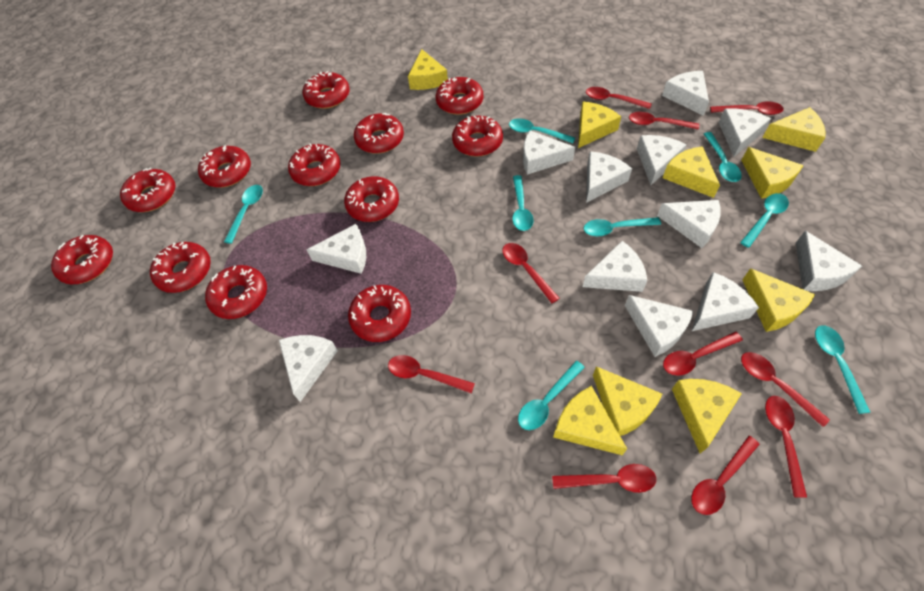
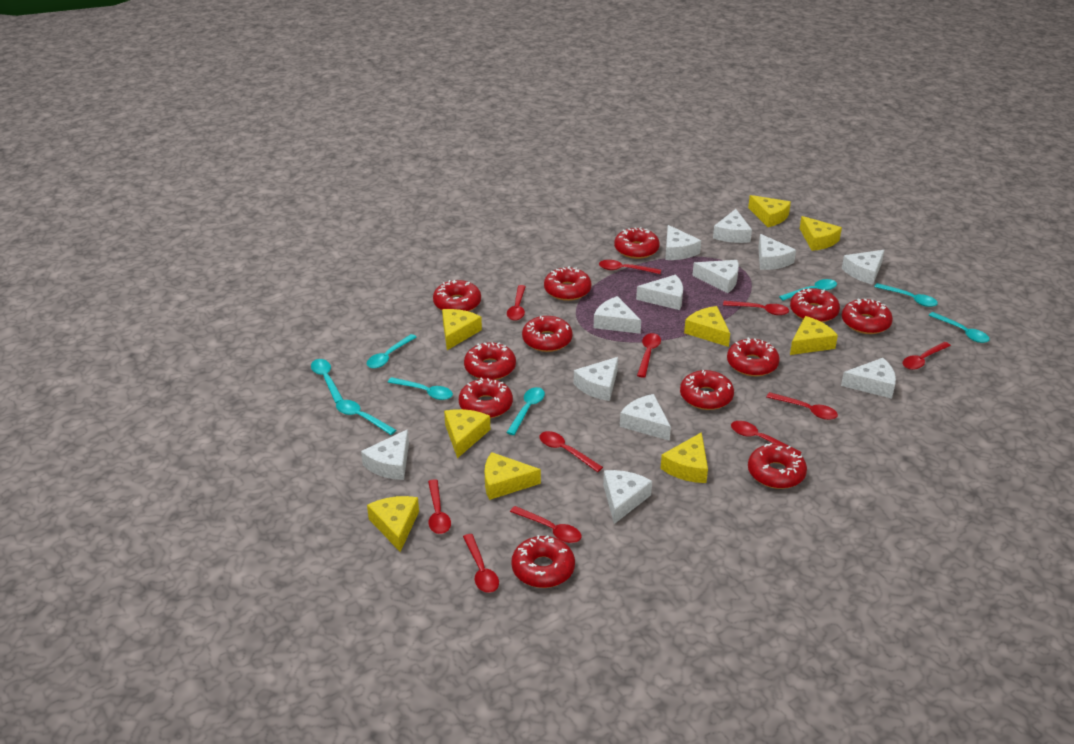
red spoon: 10 -> 11

